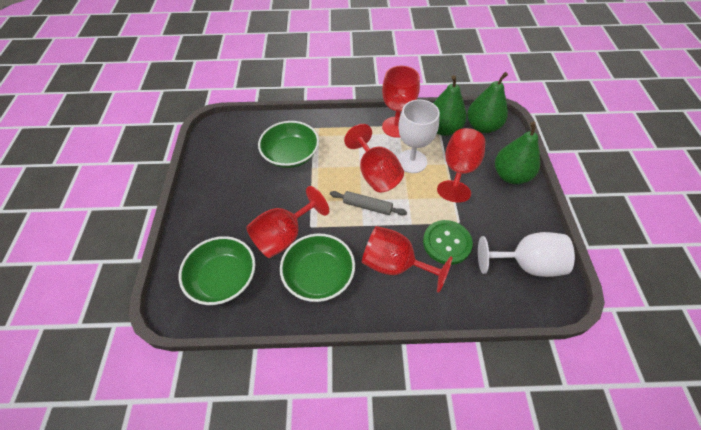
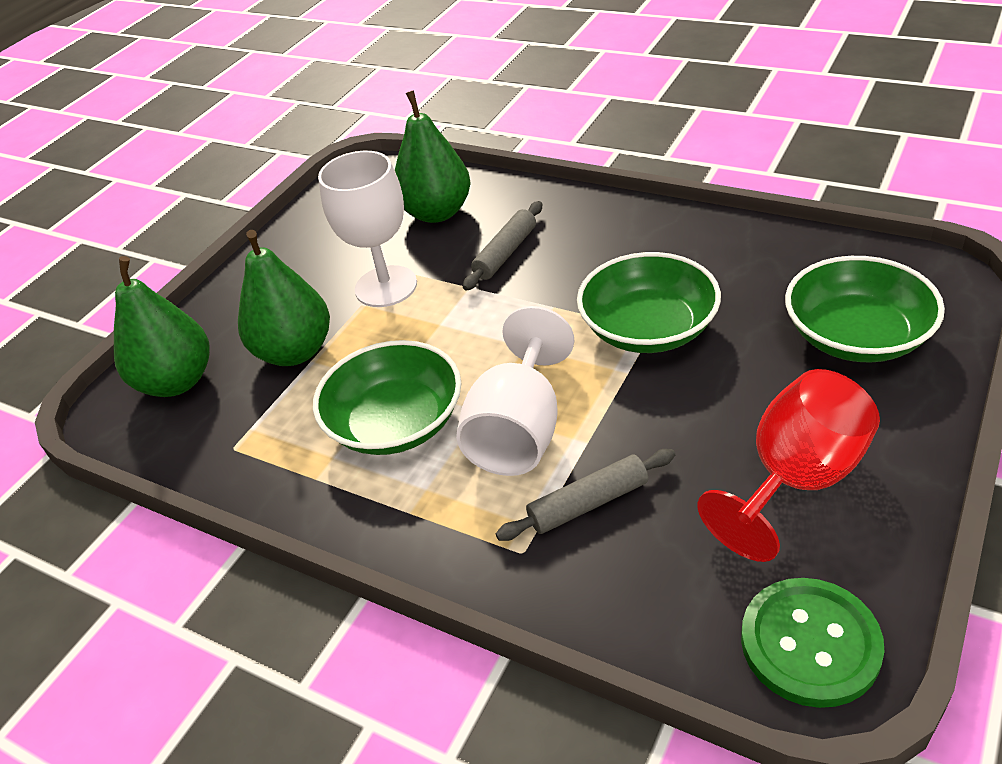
grey rolling pin: 1 -> 2
red goblet: 5 -> 1

